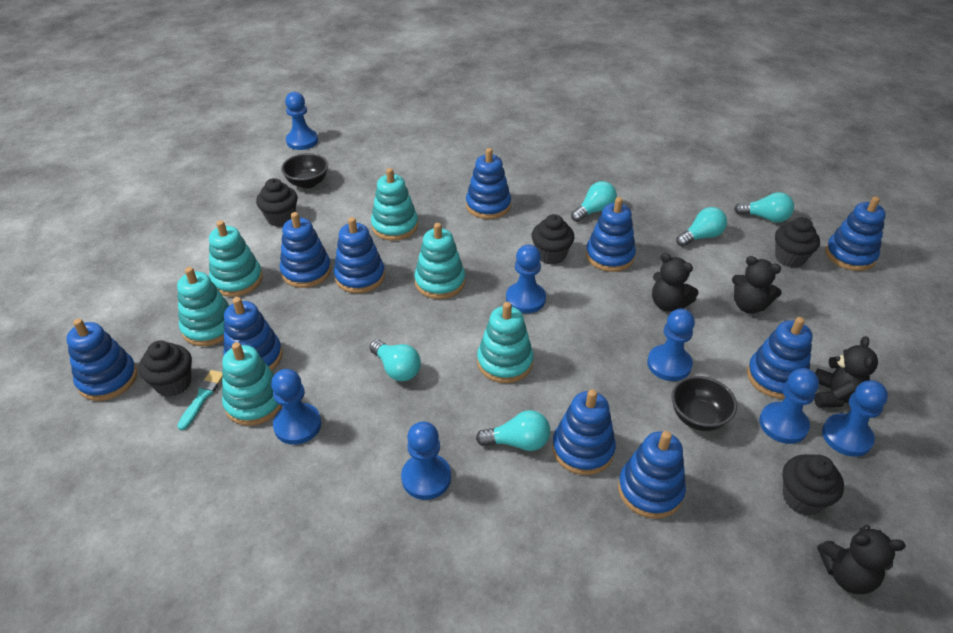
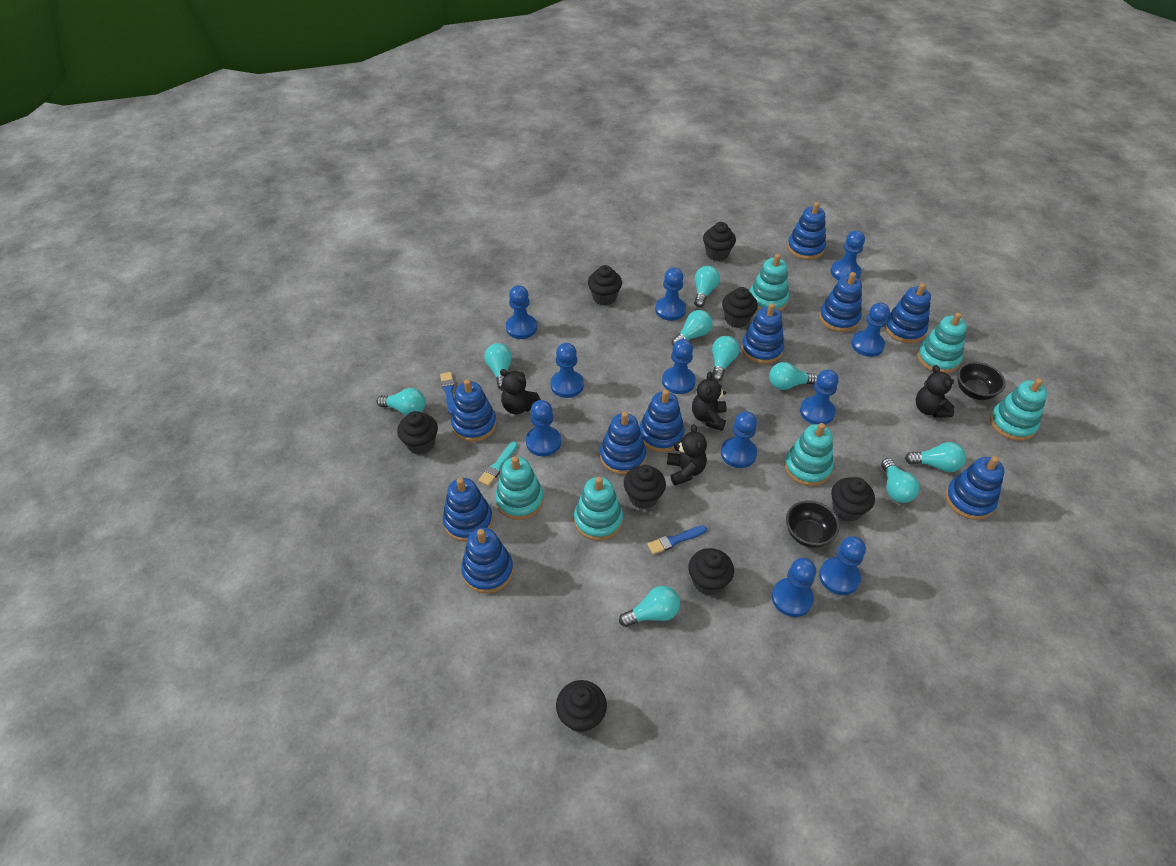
black cupcake: 5 -> 8
blue brush: 0 -> 2
blue pawn: 7 -> 11
turquoise light bulb: 5 -> 9

